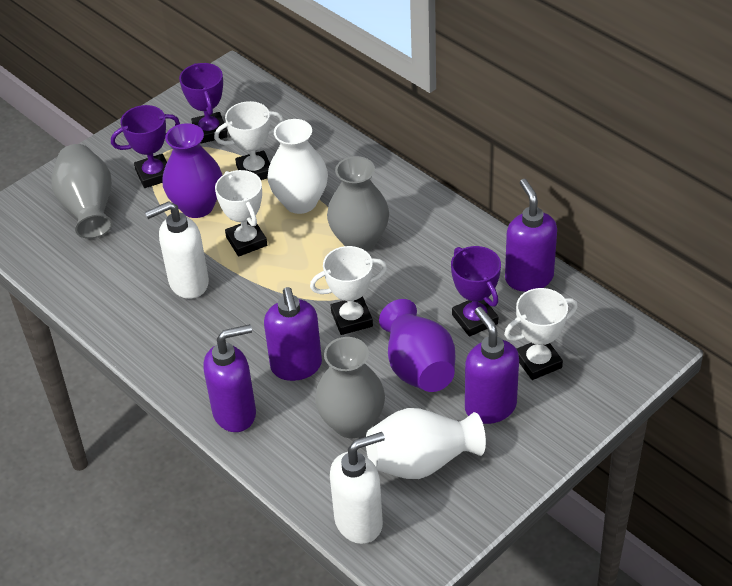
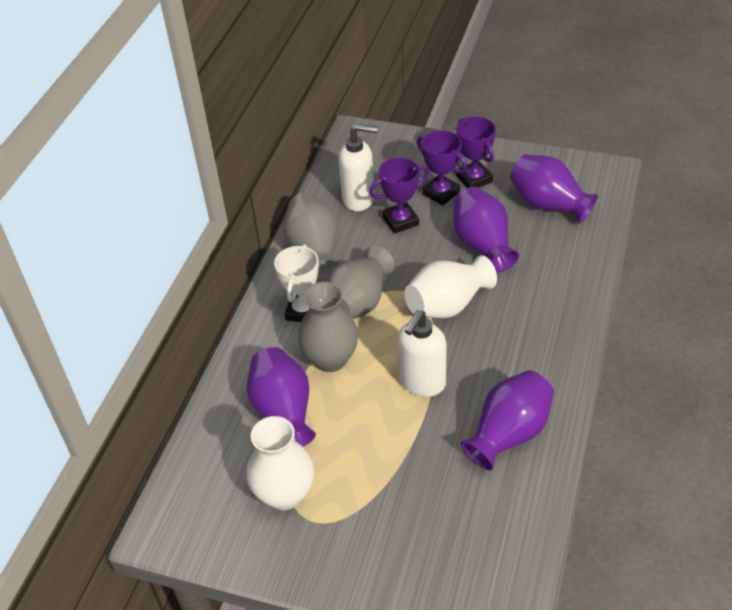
purple soap dispenser: 4 -> 0
purple vase: 2 -> 4
white trophy: 4 -> 1

